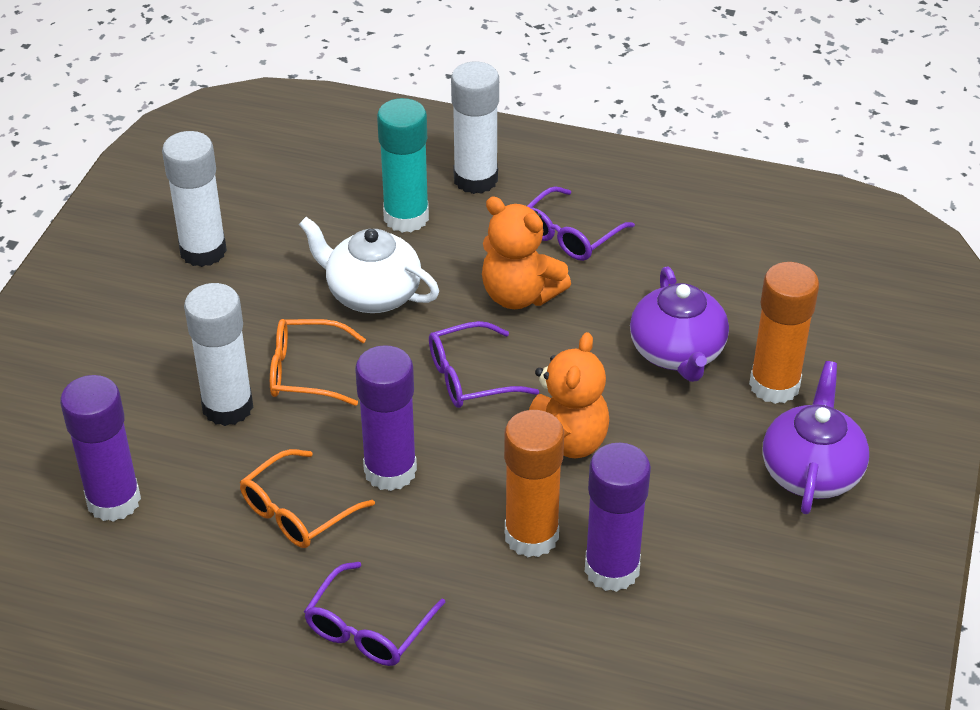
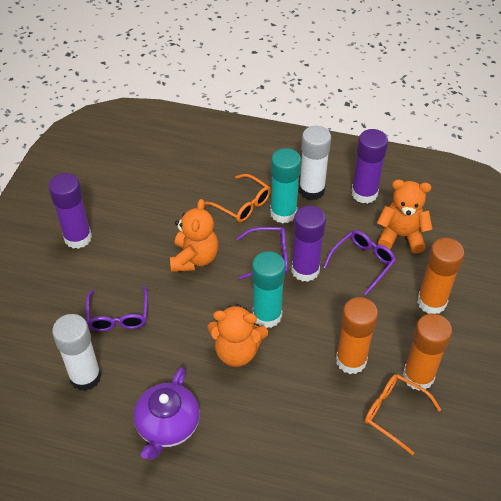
orange glue stick: 2 -> 3
orange teddy bear: 2 -> 3
purple teapot: 2 -> 1
turquoise glue stick: 1 -> 2
white glue stick: 3 -> 2
white teapot: 1 -> 0

